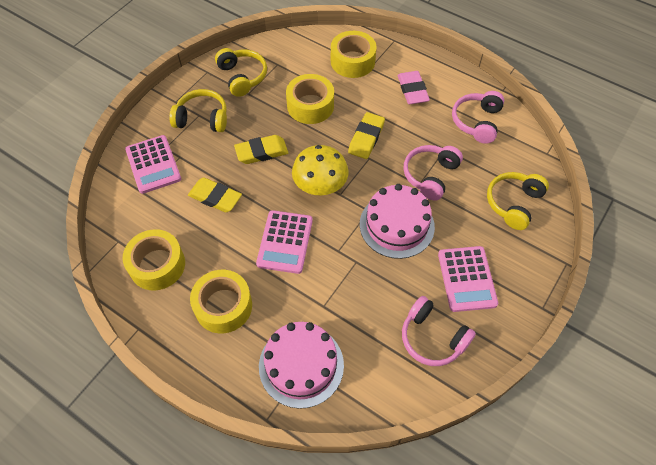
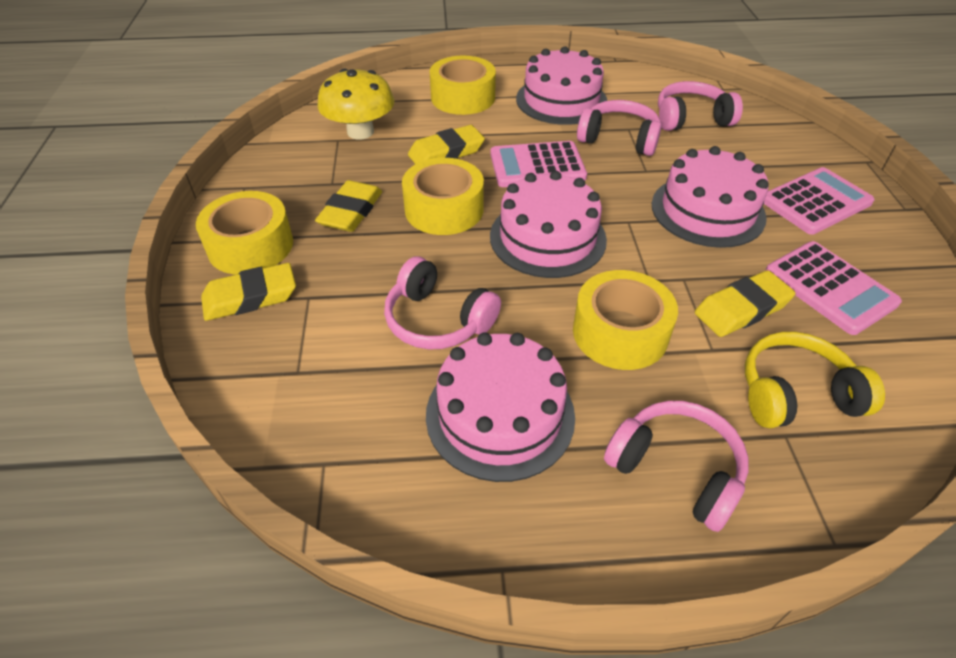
pink cake: 2 -> 4
pink eraser: 1 -> 0
pink headphones: 3 -> 4
yellow eraser: 3 -> 4
yellow headphones: 3 -> 1

